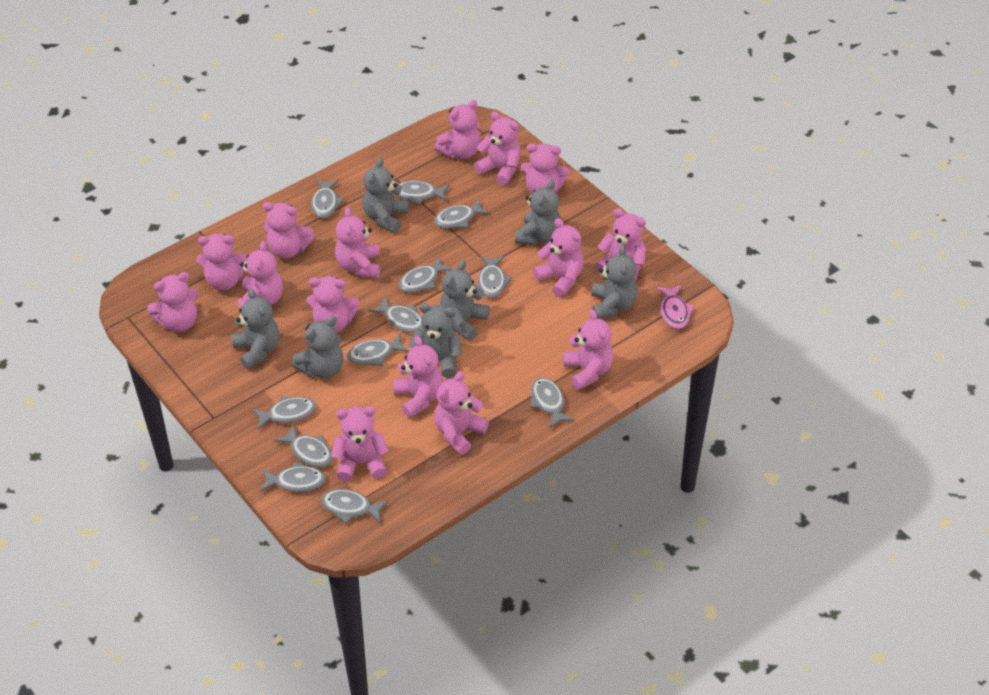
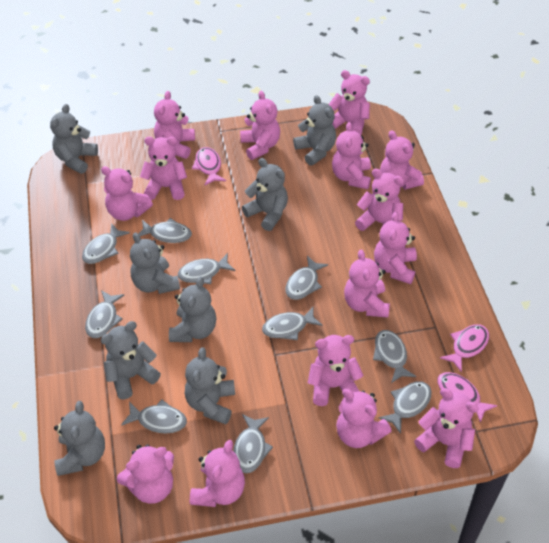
grey fish: 12 -> 10
grey teddy bear: 7 -> 8
pink fish: 1 -> 3

